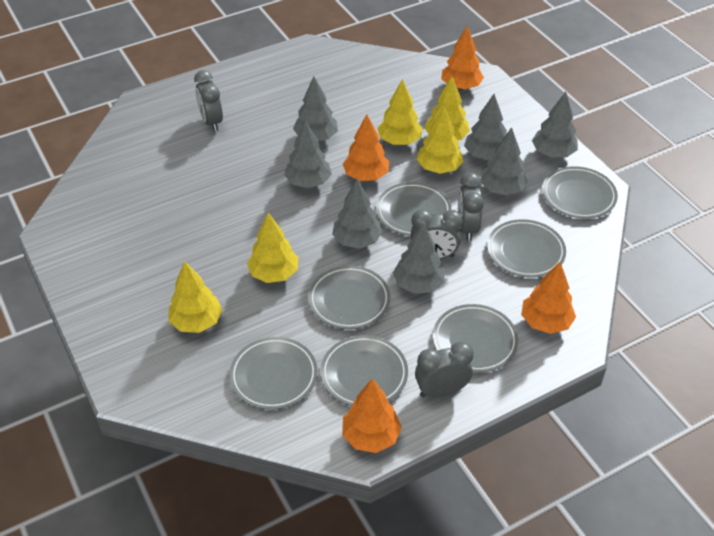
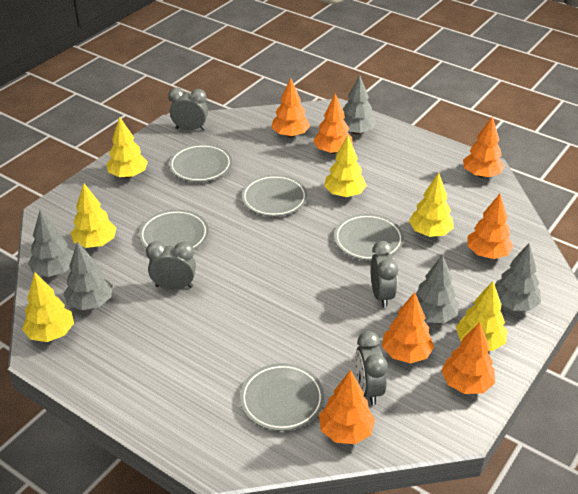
grey plate: 7 -> 5
grey tree: 7 -> 5
orange tree: 4 -> 7
yellow tree: 5 -> 6

